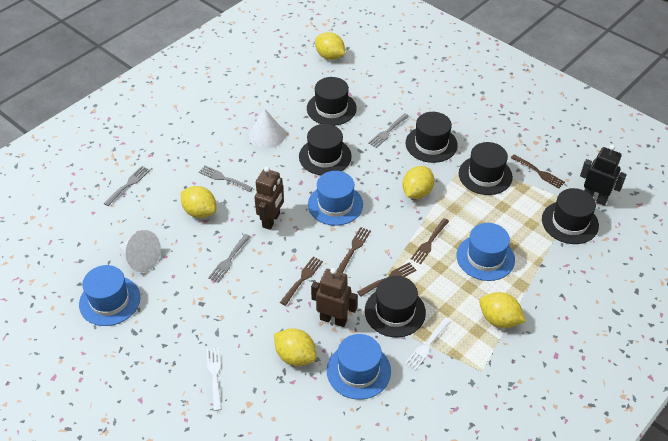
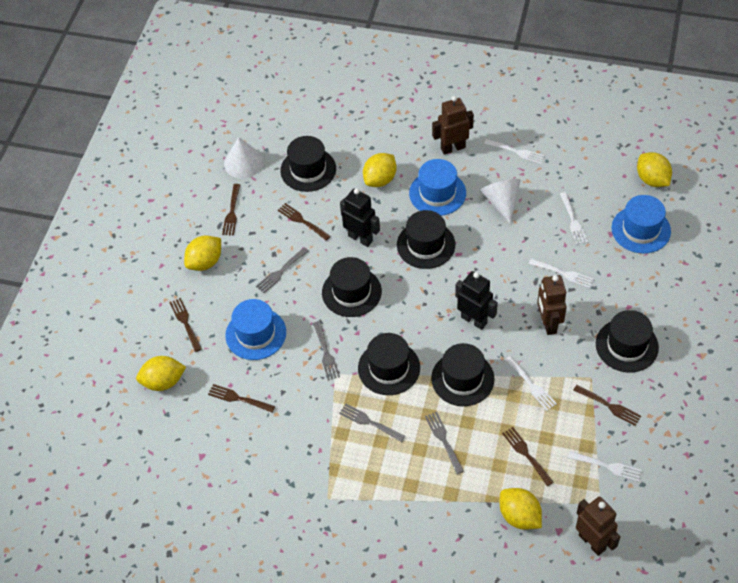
black robot: 1 -> 2
blue hat: 4 -> 3
brown fork: 5 -> 6
brown robot: 2 -> 3
white fork: 2 -> 5

